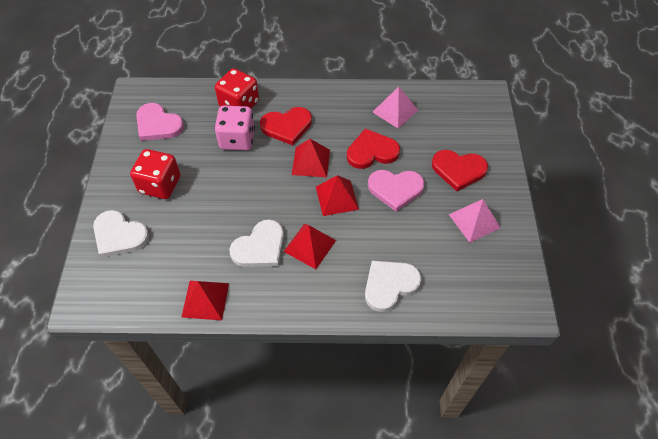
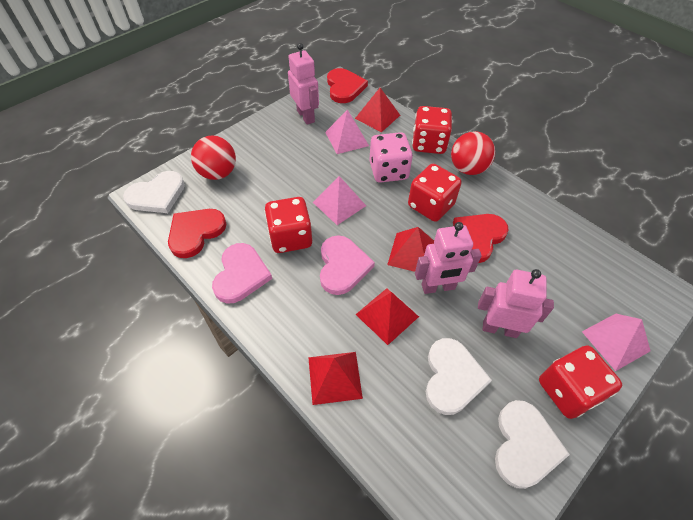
pink pyramid: 2 -> 3
pink robot: 0 -> 3
red ball: 0 -> 2
red dice: 2 -> 4

